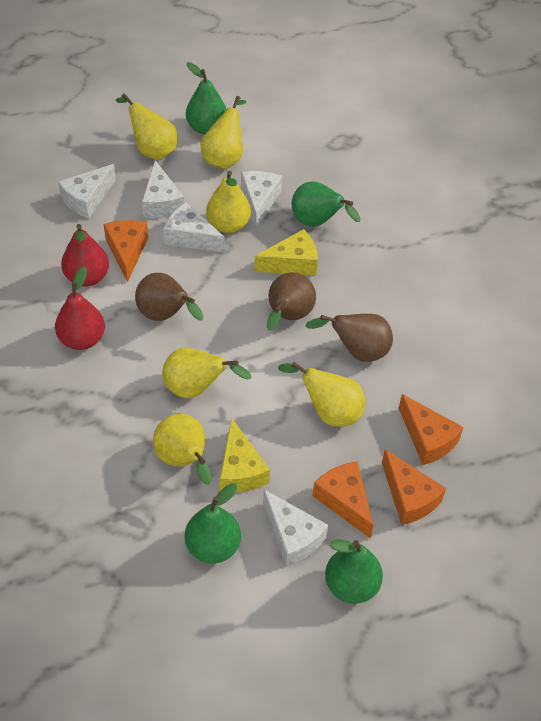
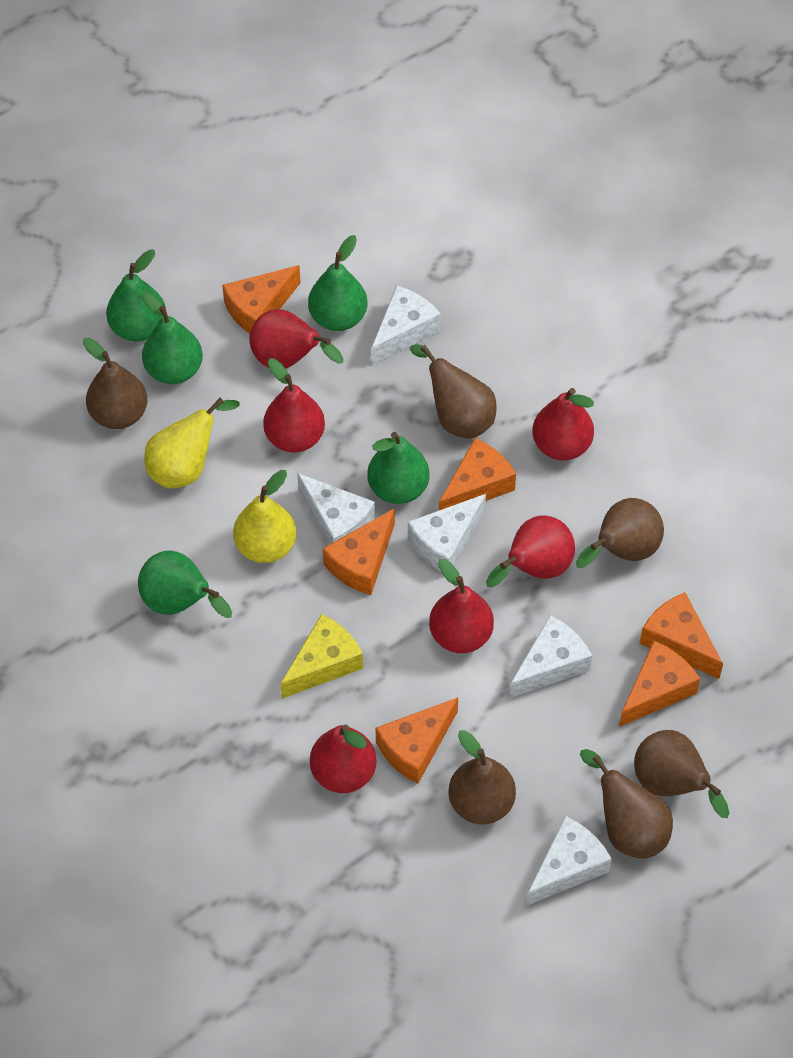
brown pear: 3 -> 6
green pear: 4 -> 5
orange cheese: 4 -> 6
red pear: 2 -> 6
yellow cheese: 2 -> 1
yellow pear: 6 -> 2

